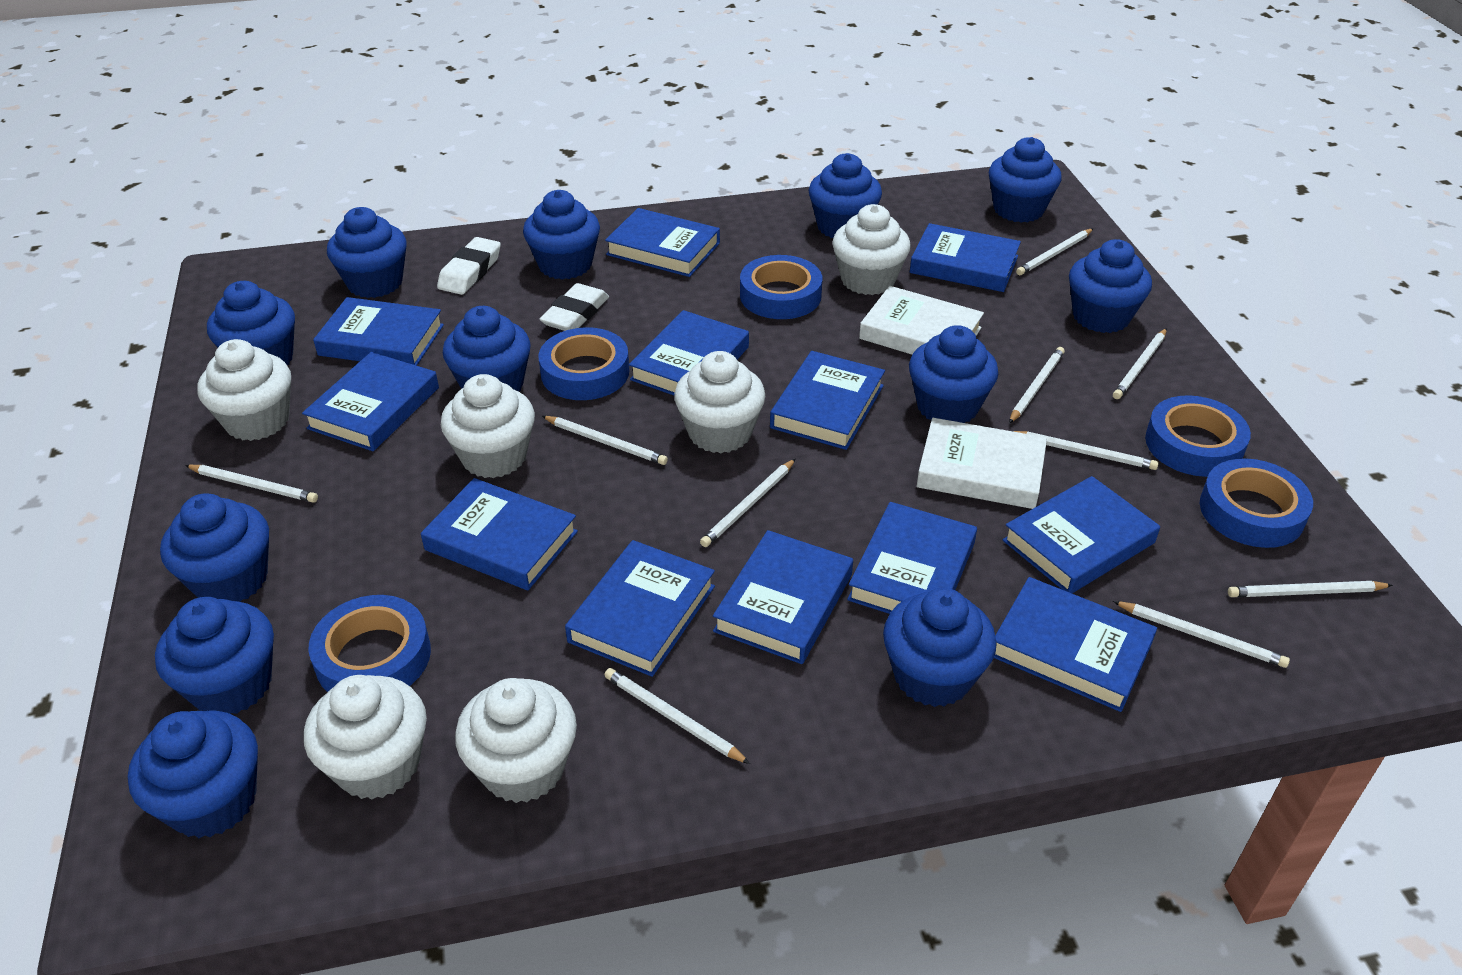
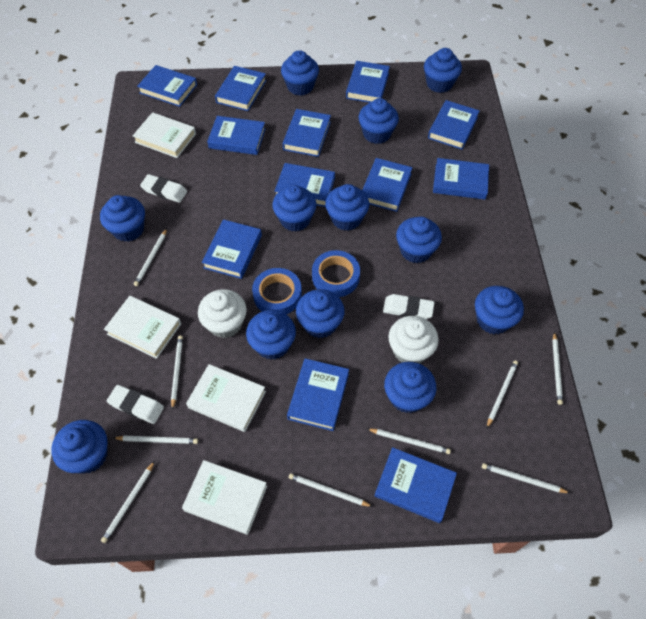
blue tape: 5 -> 2
white book: 2 -> 4
white cupcake: 6 -> 2
white eraser: 2 -> 3
white pencil: 10 -> 9

